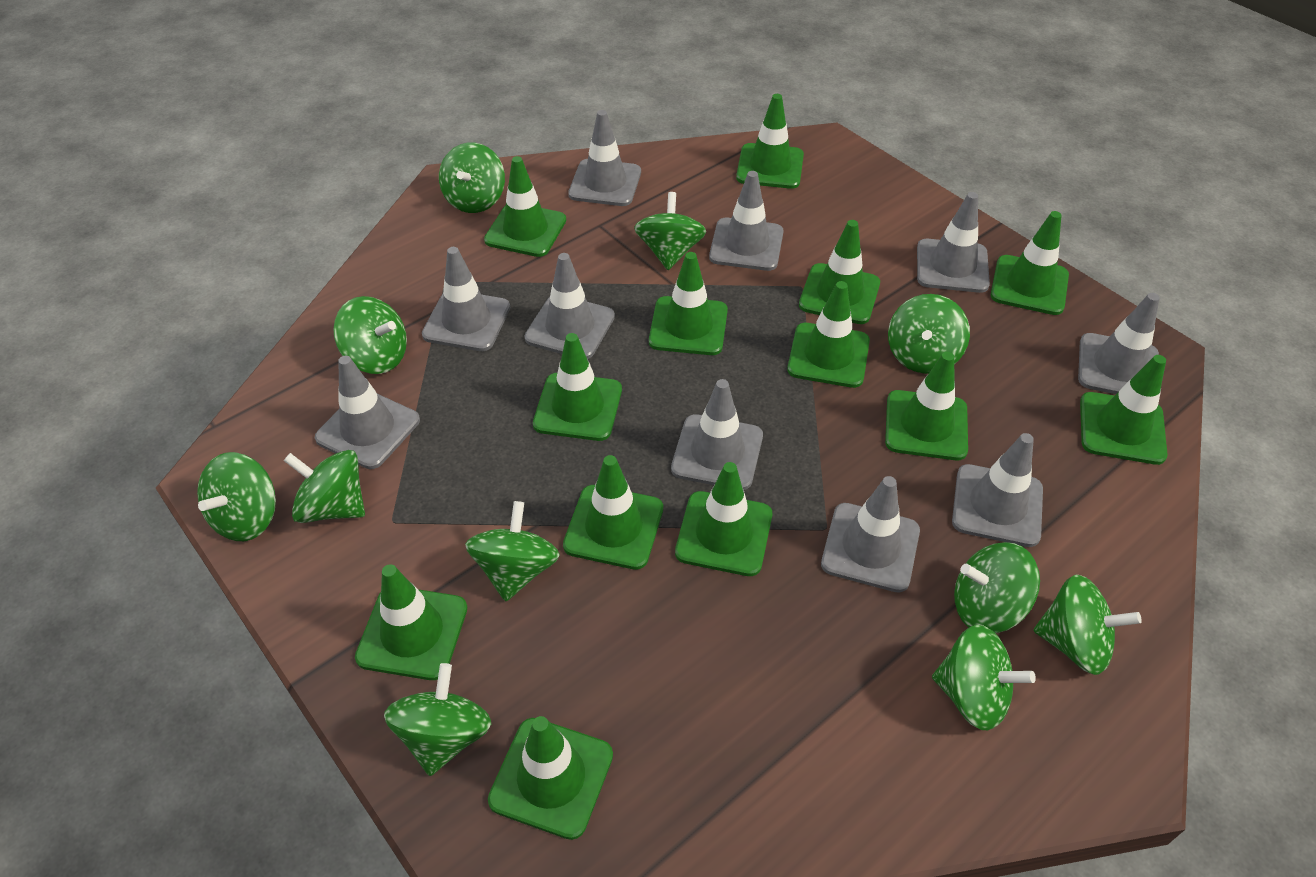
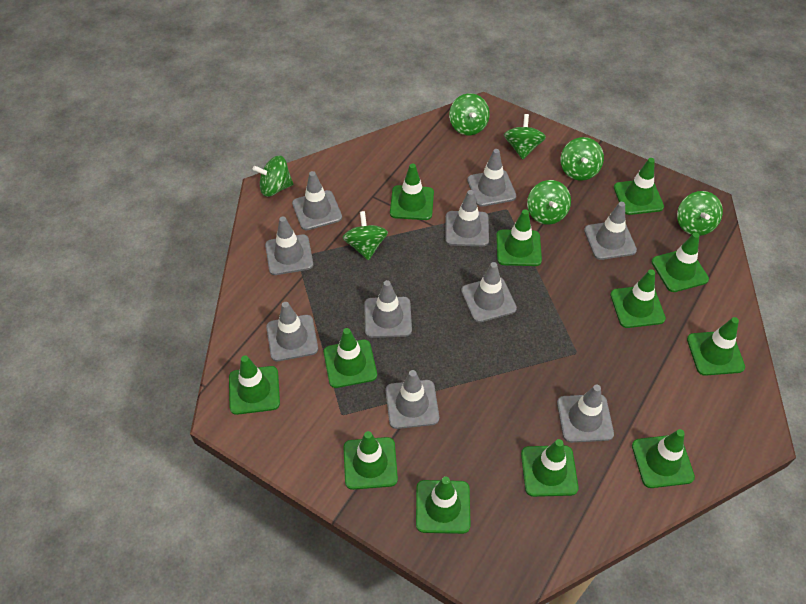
green spinning top: 11 -> 7
green traffic cone: 13 -> 12

